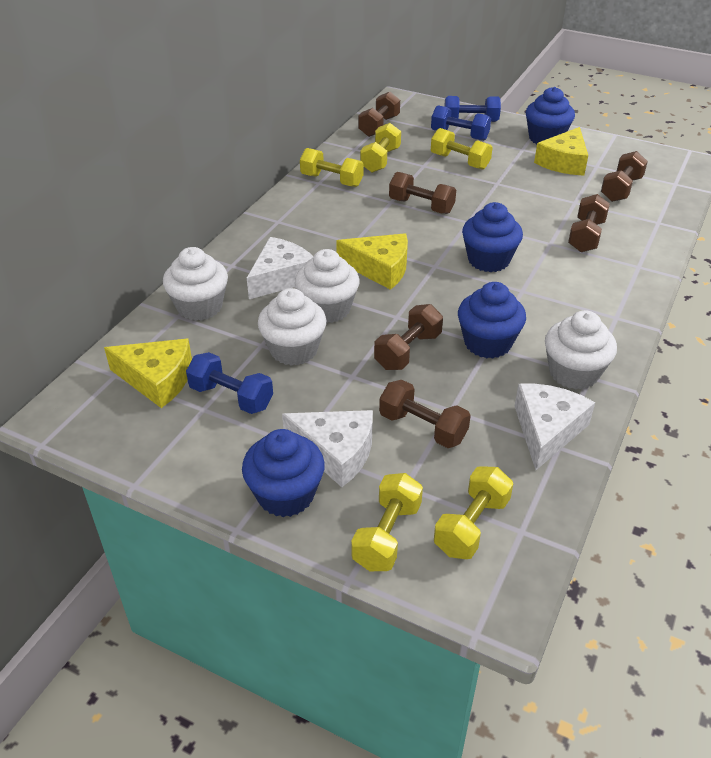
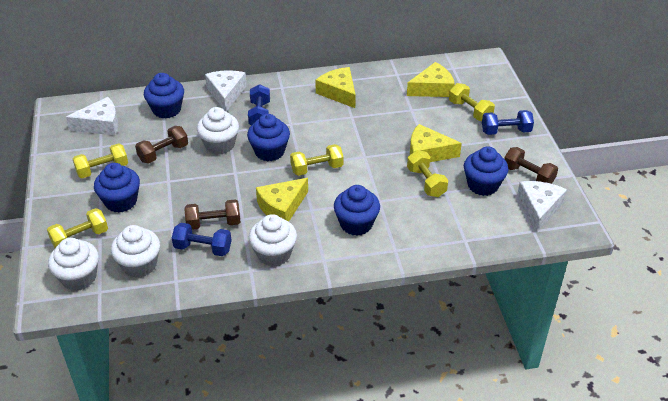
blue cupcake: 4 -> 5
brown dumbbell: 6 -> 3
yellow cheese: 3 -> 4

